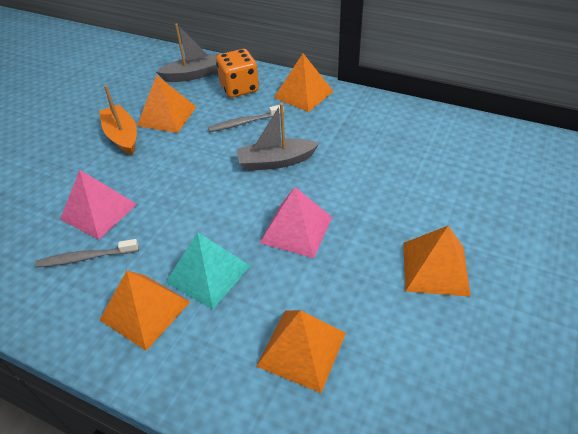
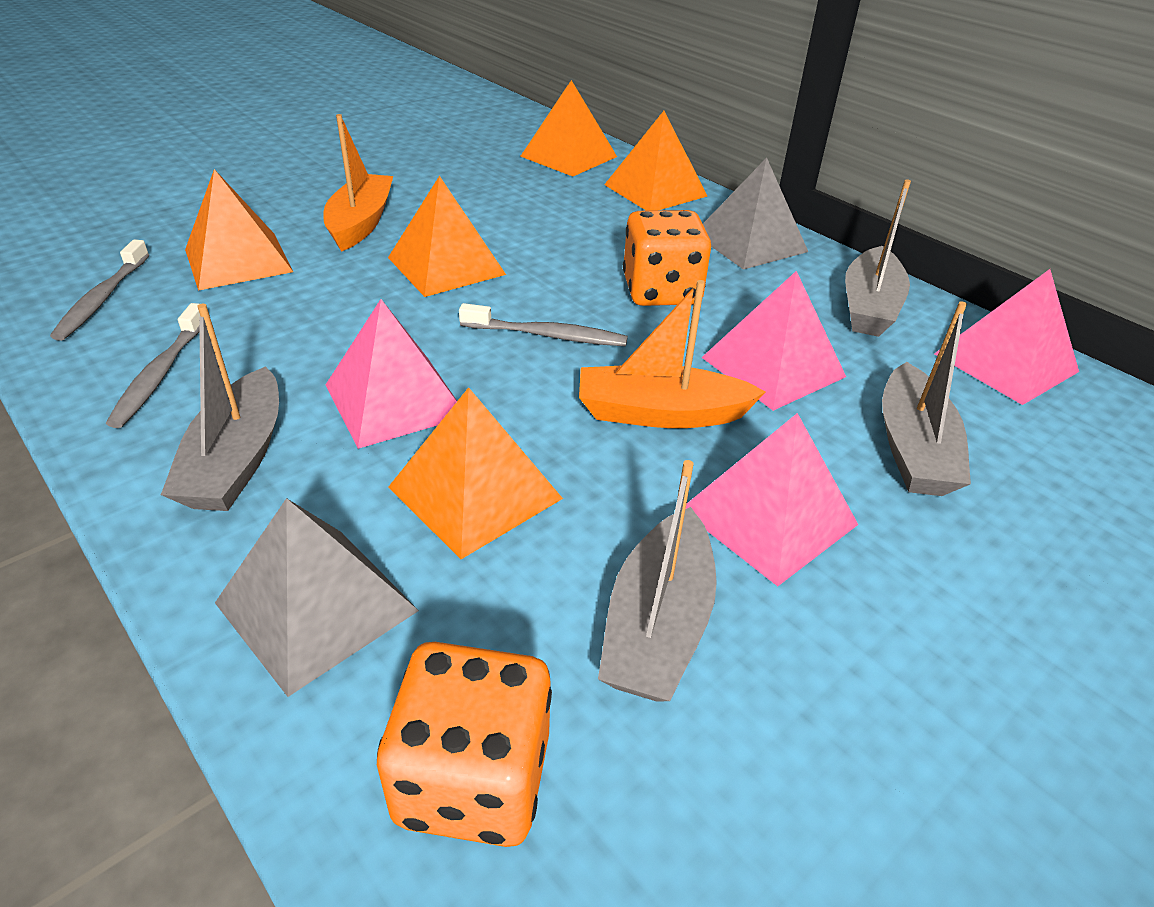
grey boat: 2 -> 4
grey pyramid: 0 -> 2
grey toothbrush: 2 -> 3
orange boat: 1 -> 2
orange dice: 1 -> 2
pink pyramid: 2 -> 4
turquoise pyramid: 1 -> 0

